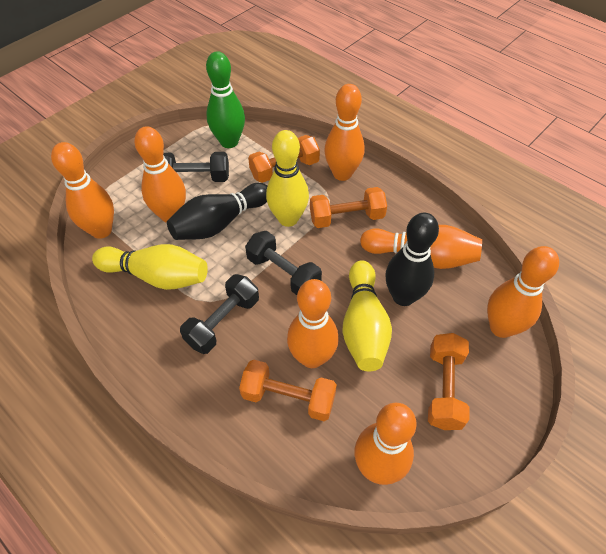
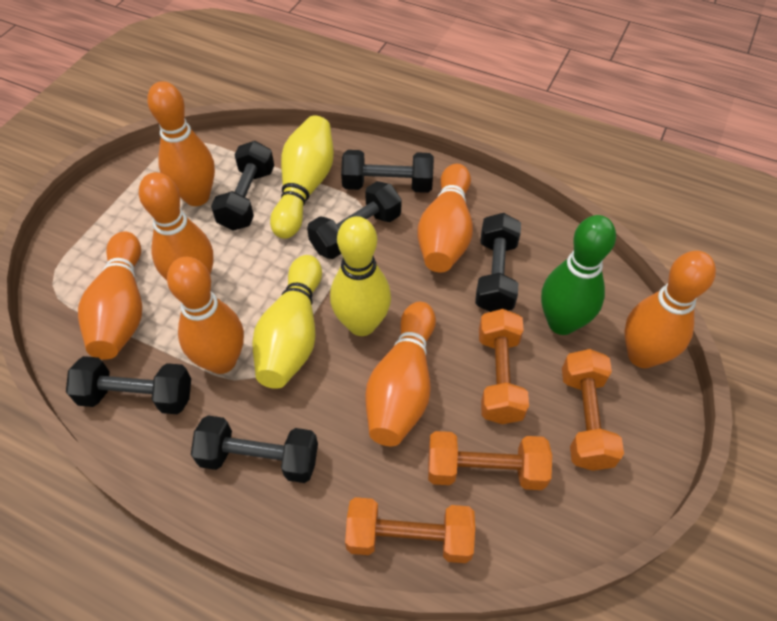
black bowling pin: 2 -> 0
black dumbbell: 3 -> 6

